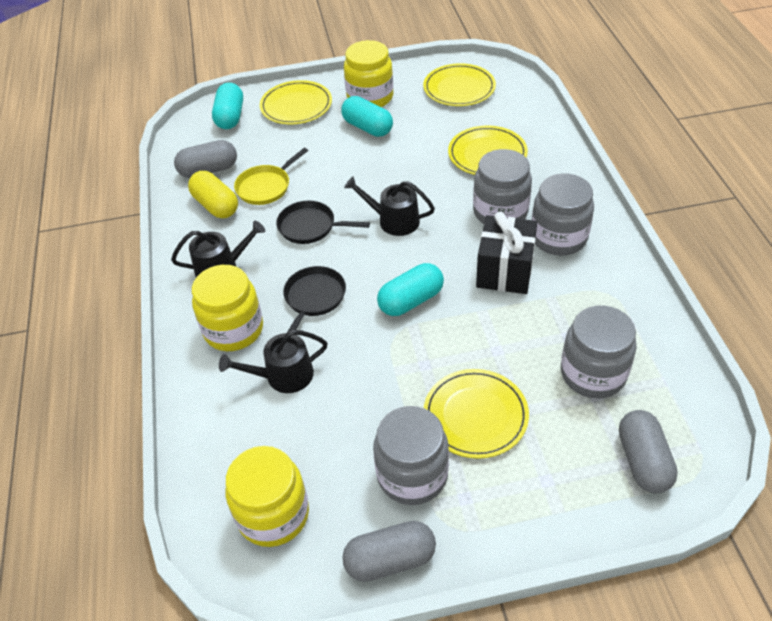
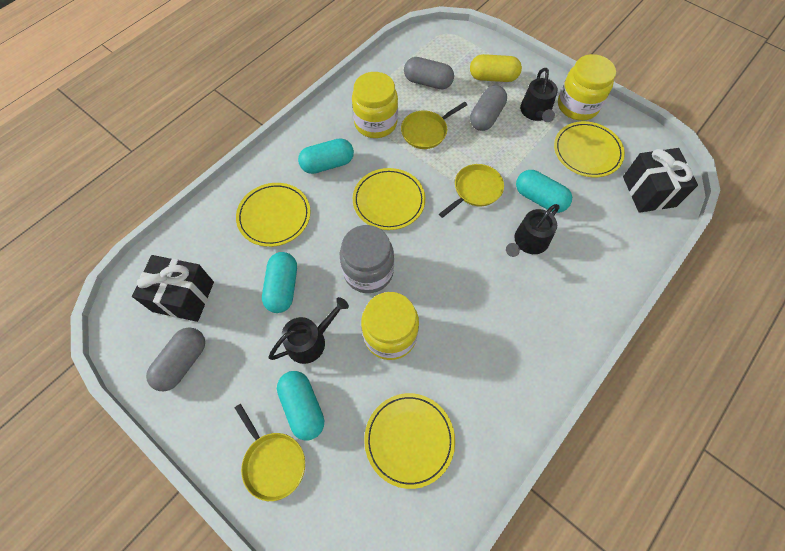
black gift: 1 -> 2
black pan: 2 -> 0
grey jar: 4 -> 1
turquoise capsule: 3 -> 4
yellow pan: 1 -> 3

